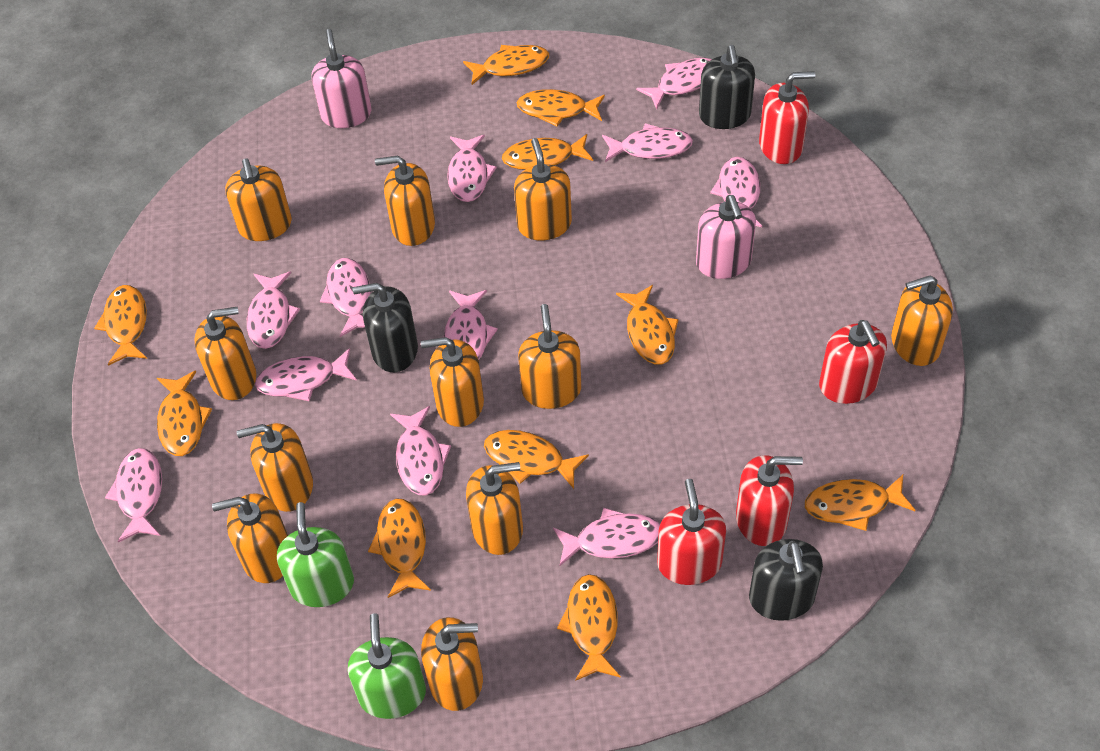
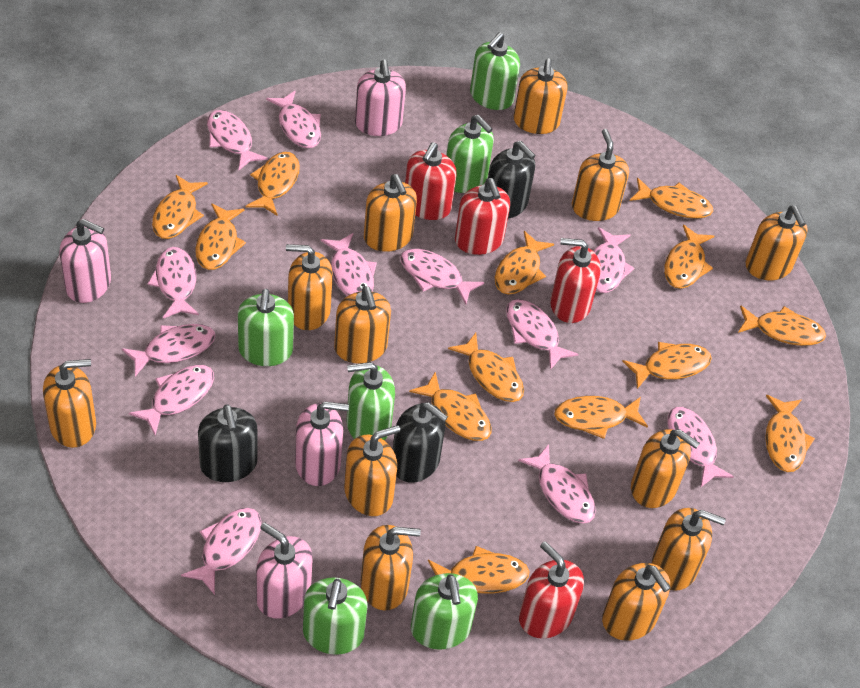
green soap dispenser: 2 -> 6
orange fish: 10 -> 13
orange soap dispenser: 11 -> 12
pink fish: 11 -> 12
pink soap dispenser: 2 -> 4

